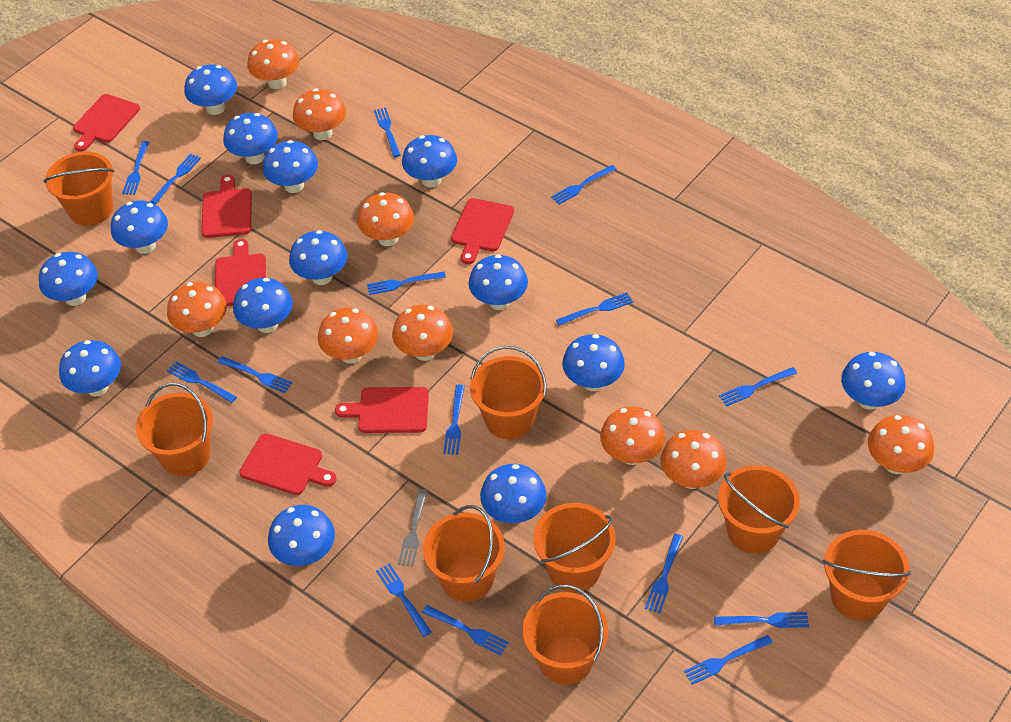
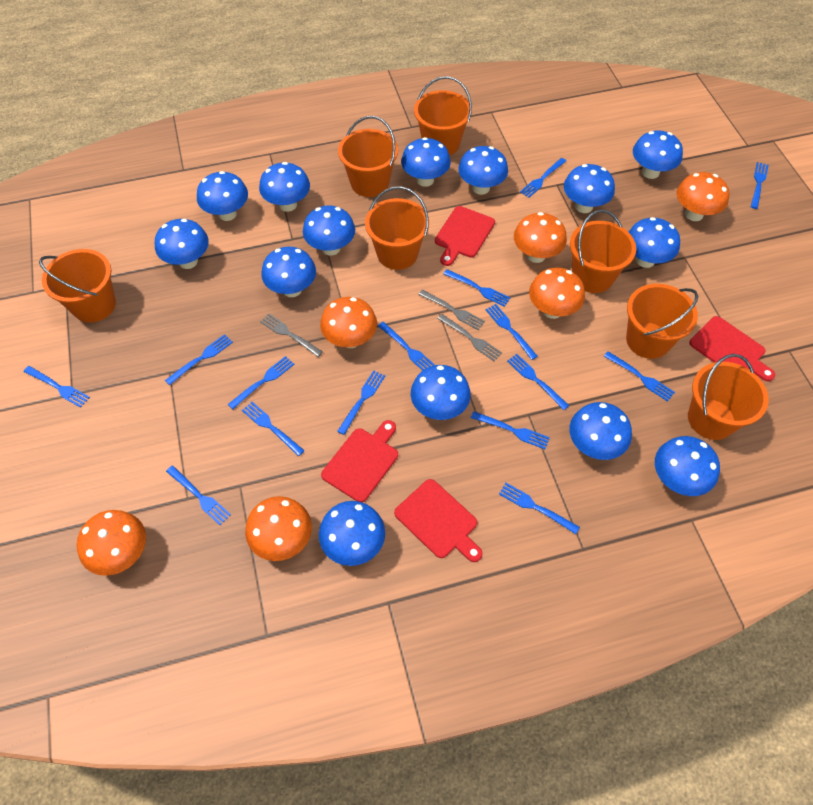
grey fork: 1 -> 3
orange bucket: 8 -> 7
orange mushroom: 9 -> 6
red cutting board: 6 -> 4

